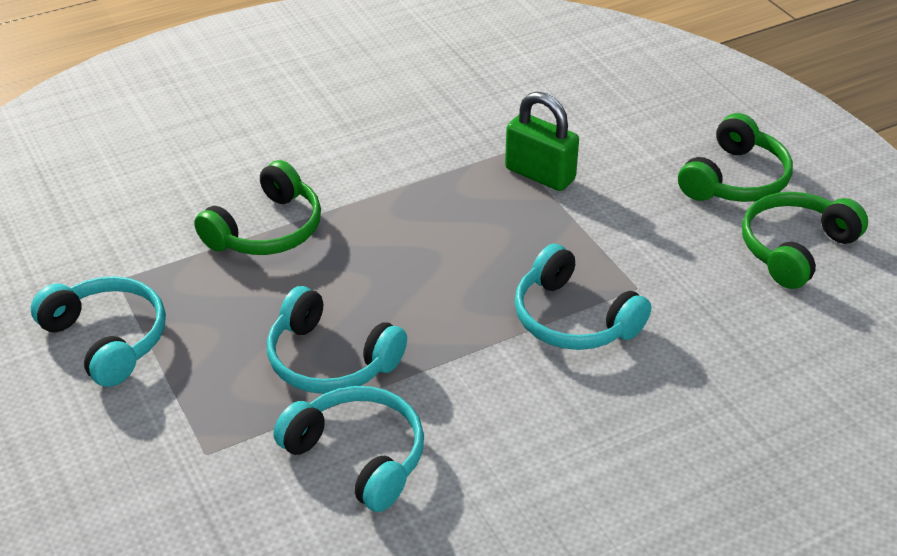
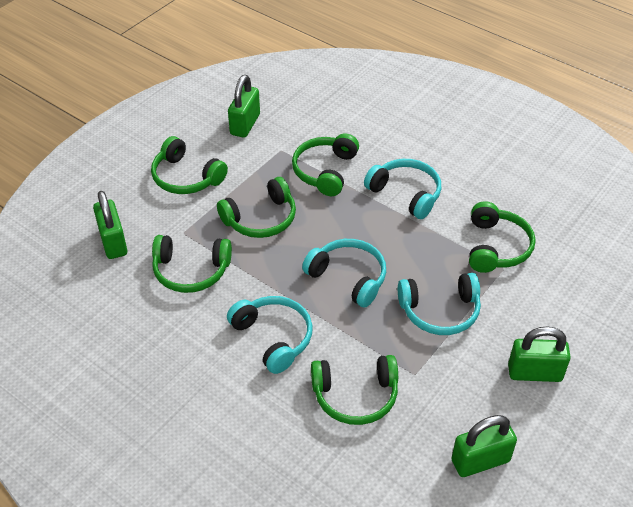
green headphones: 3 -> 6
green padlock: 1 -> 4

